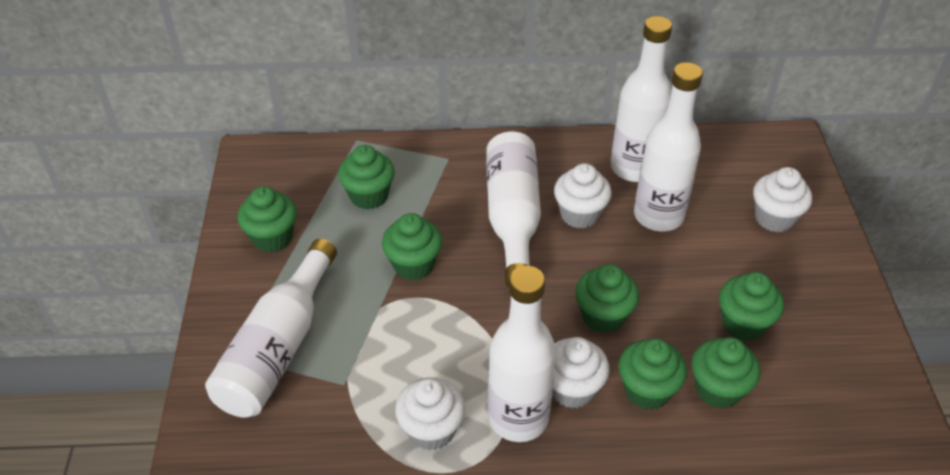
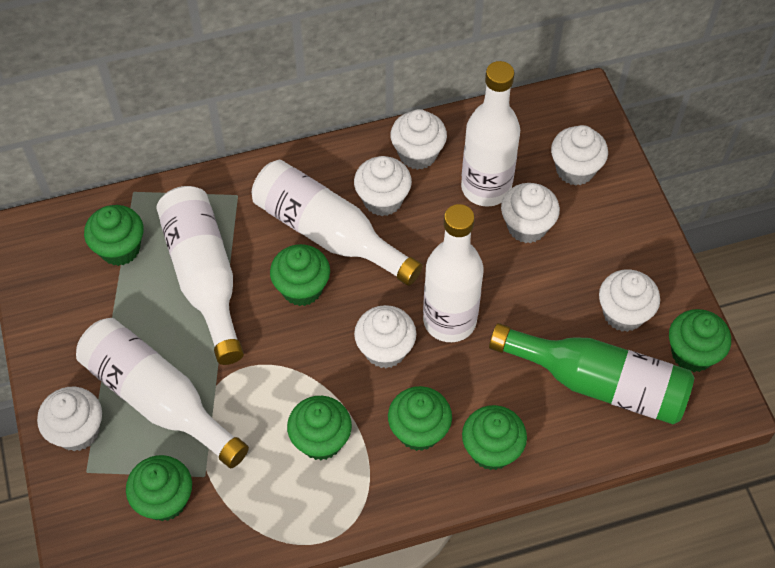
green bottle: 0 -> 1
white cupcake: 4 -> 7

